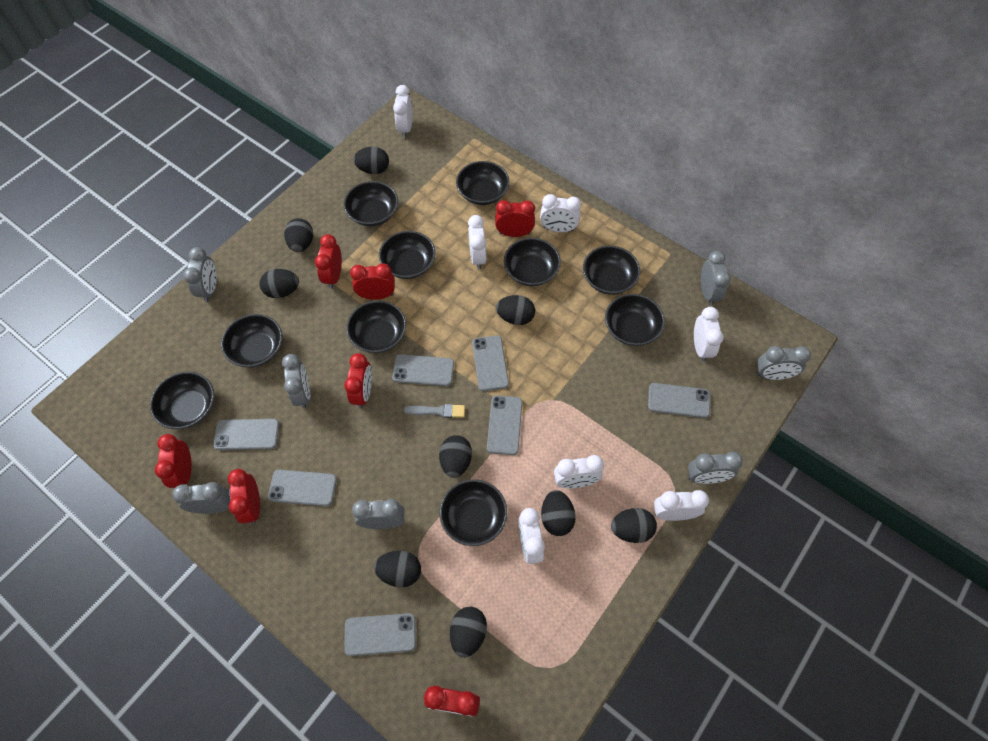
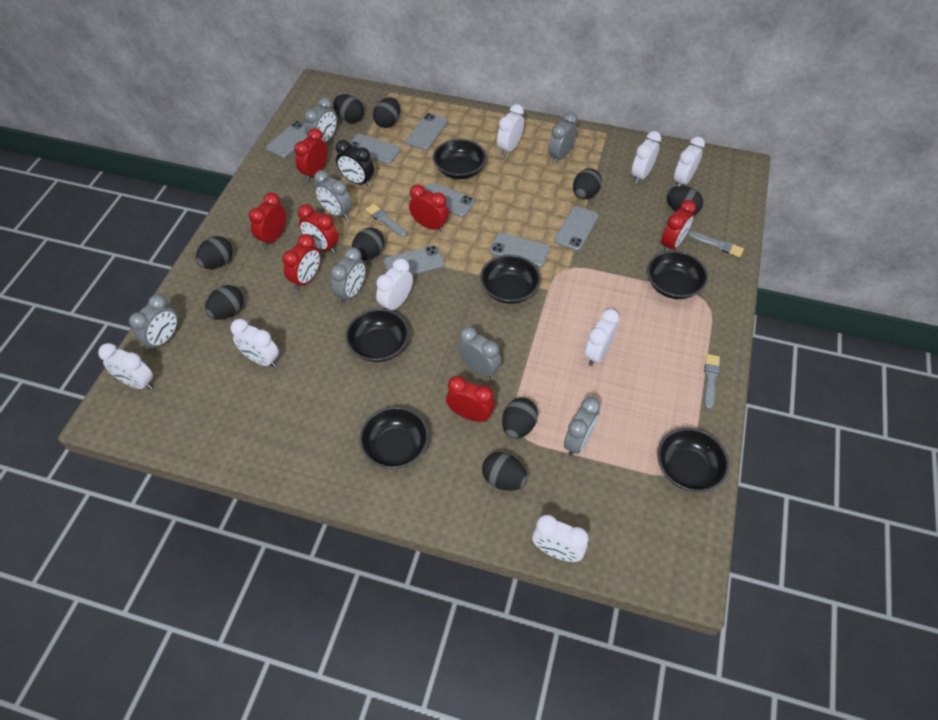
black bowl: 10 -> 6
black clock: 0 -> 1
grey brush: 1 -> 3
white clock: 7 -> 8

